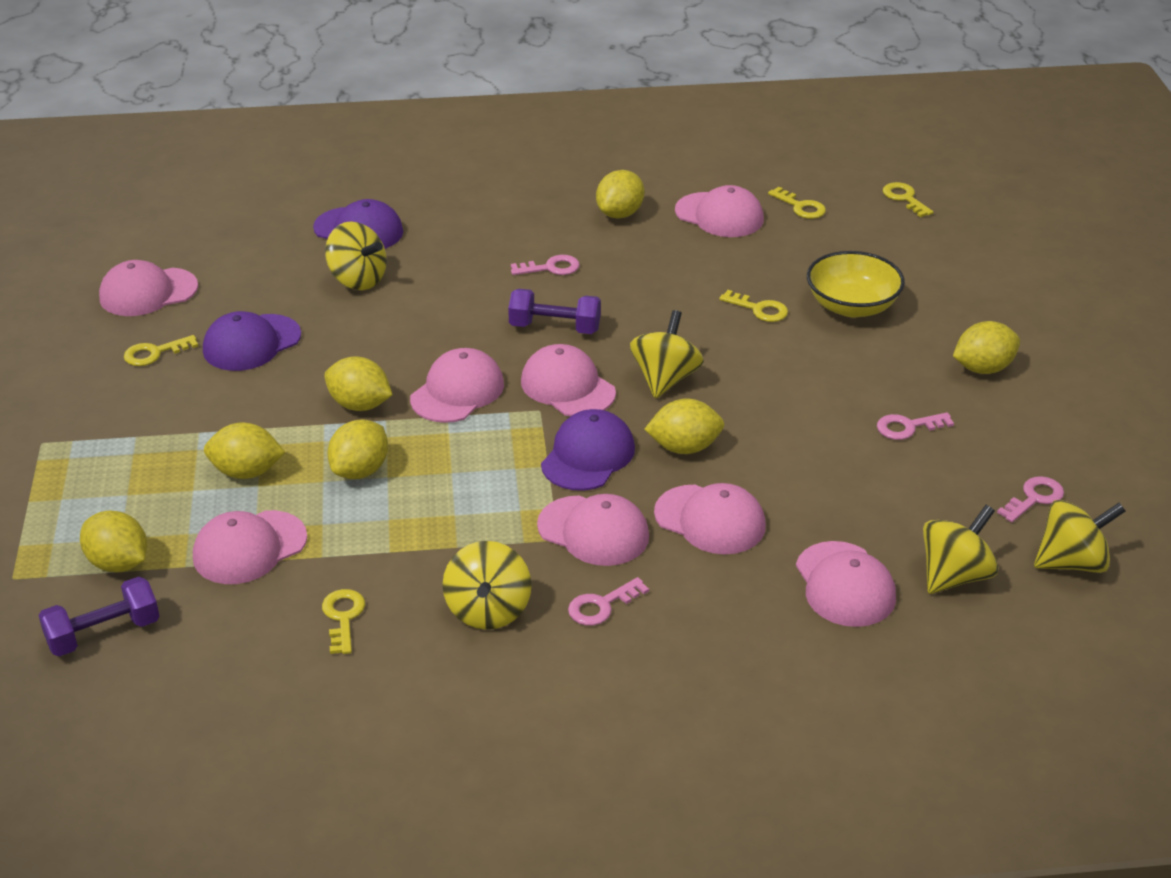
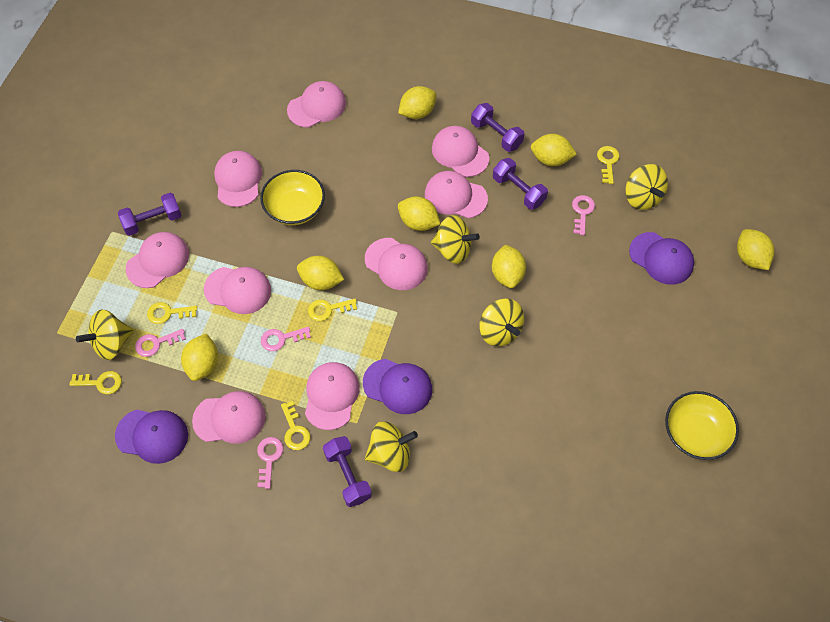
pink cap: 8 -> 9
purple dumbbell: 2 -> 4
yellow bowl: 1 -> 2

